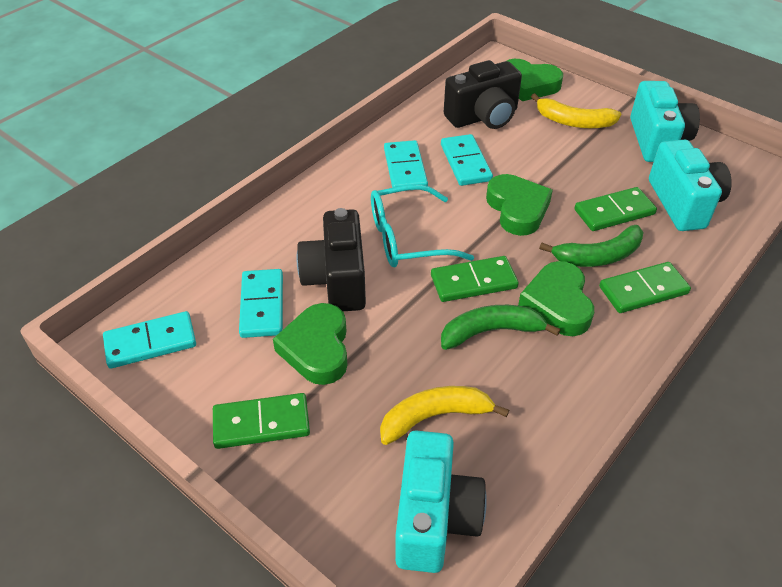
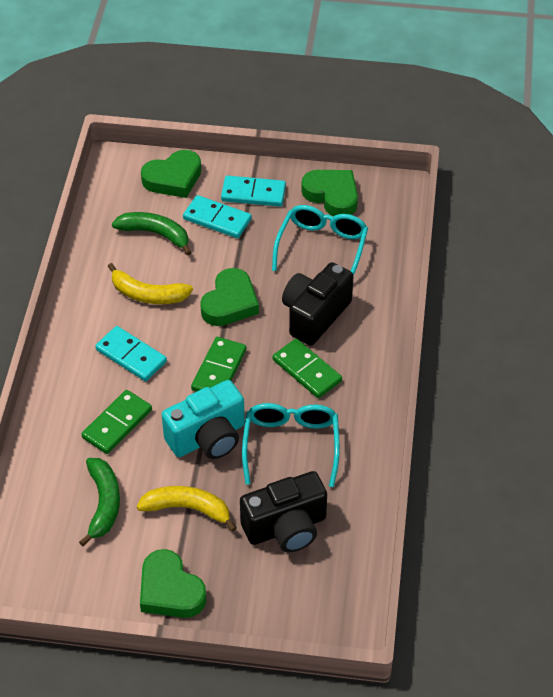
green domino: 4 -> 3
turquoise camera: 3 -> 1
turquoise domino: 4 -> 3
turquoise glasses: 1 -> 2

